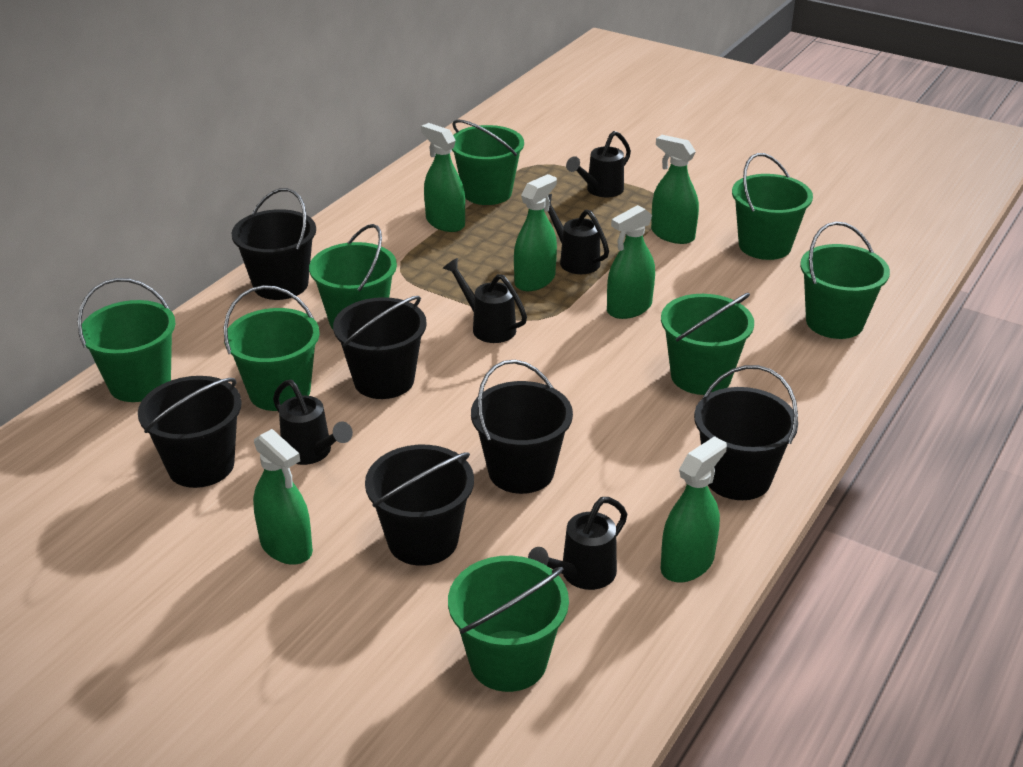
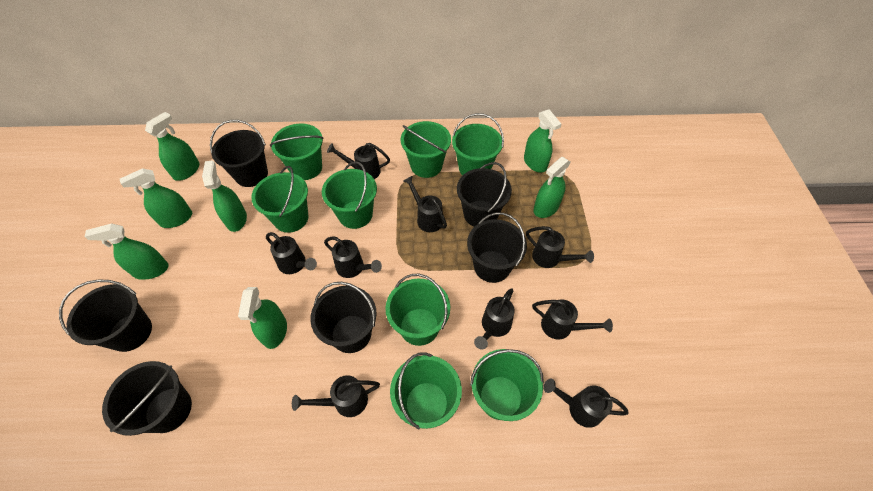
black watering can: 5 -> 9
green spray bottle: 6 -> 7

